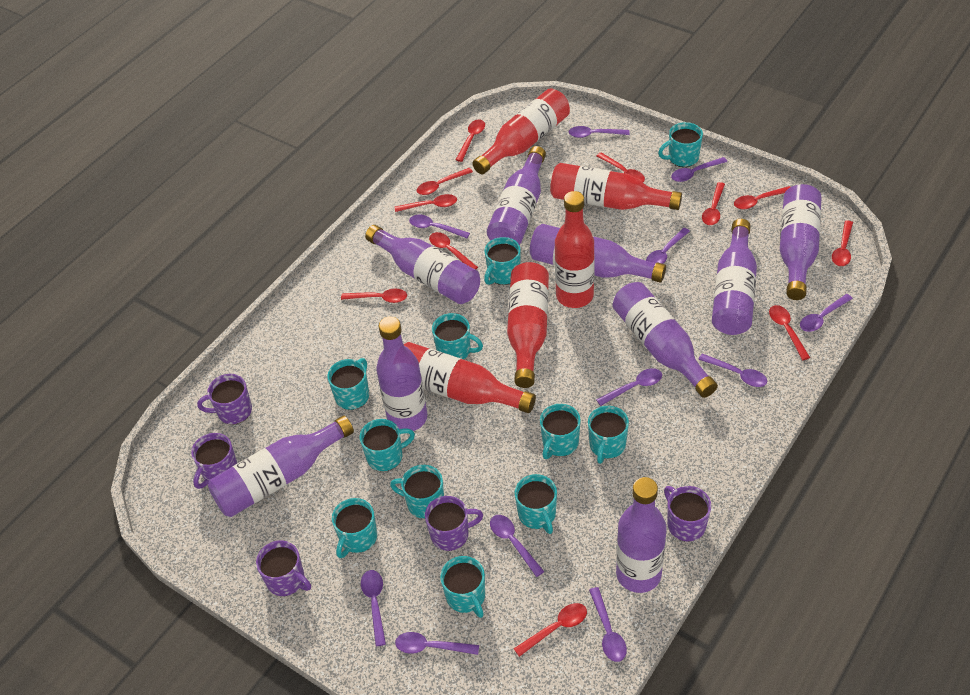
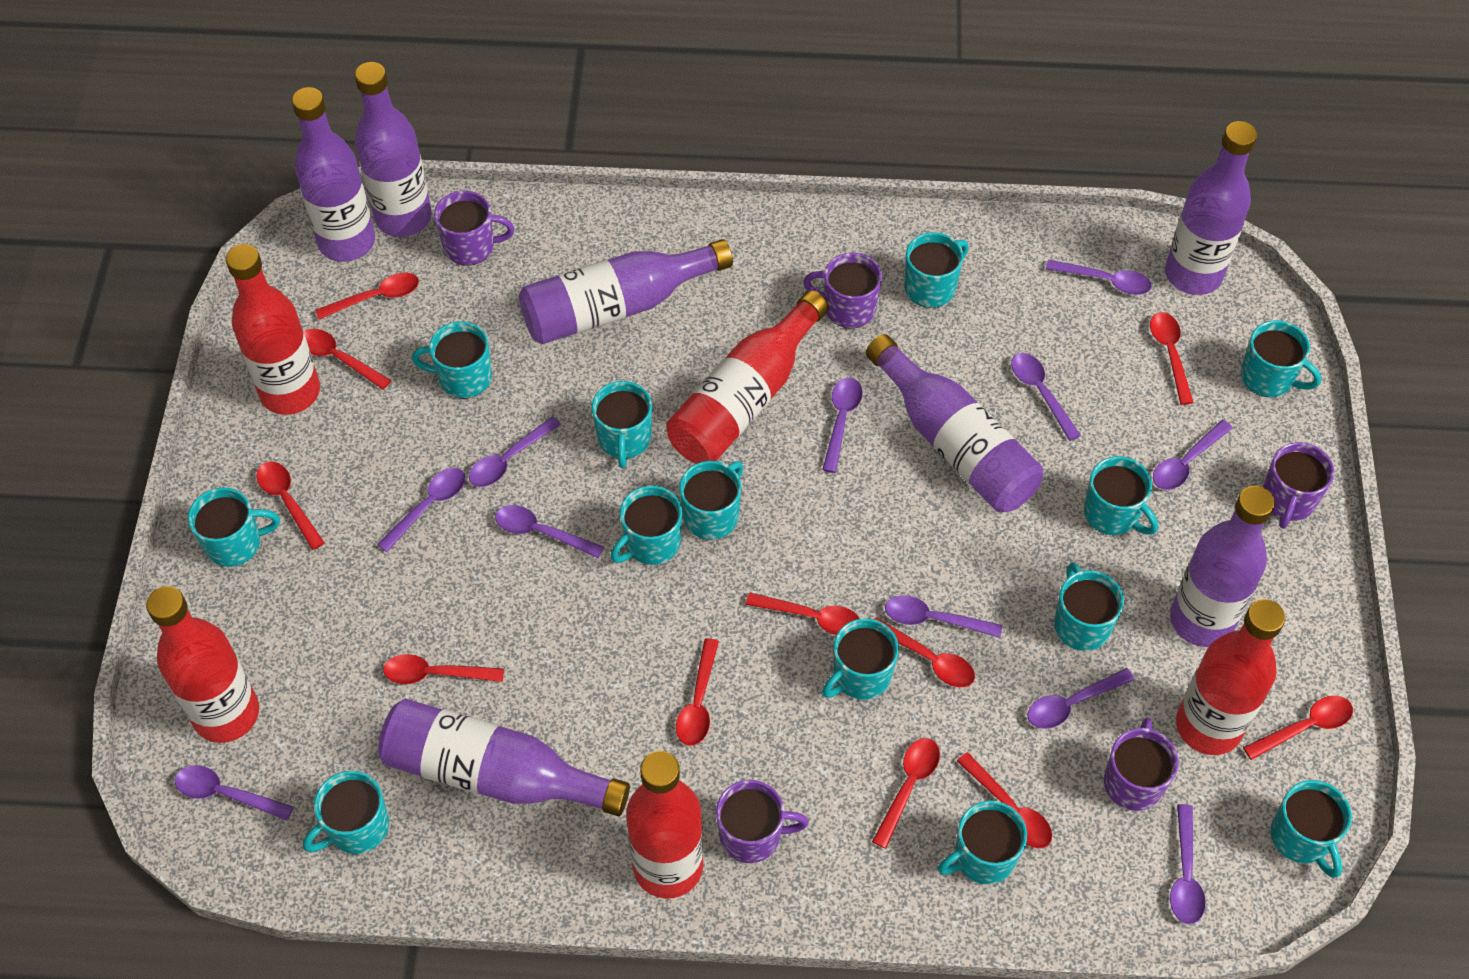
purple bottle: 9 -> 7
turquoise mug: 11 -> 13

